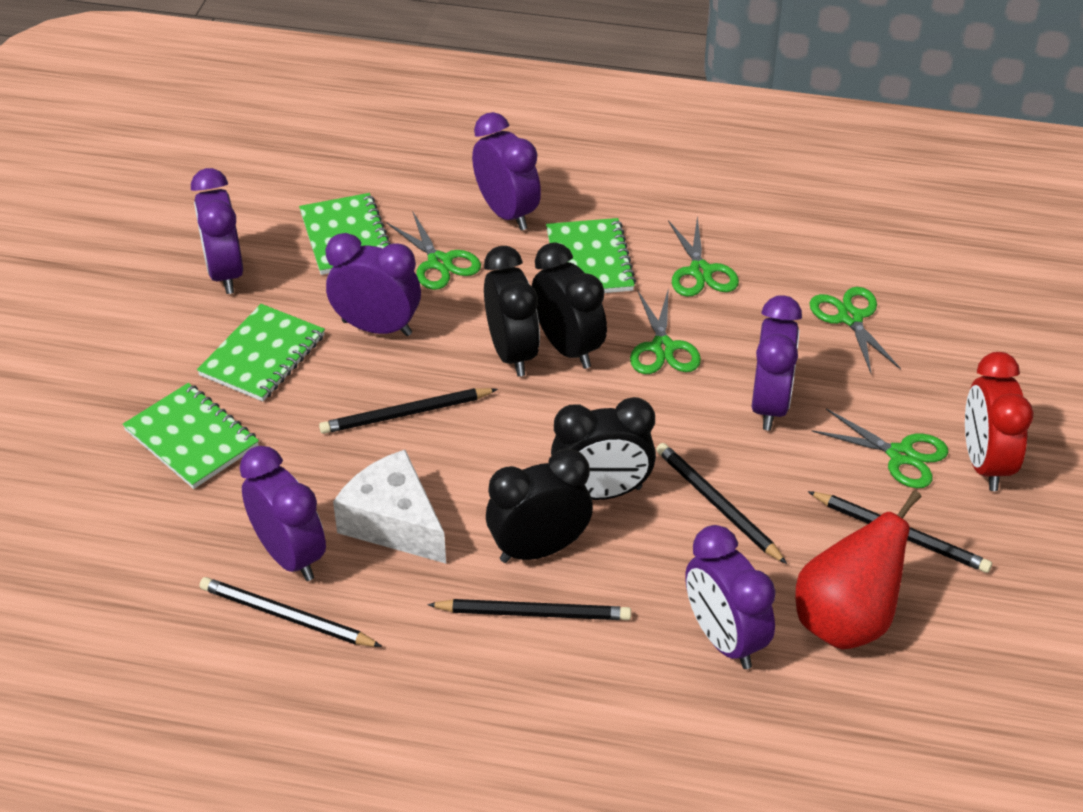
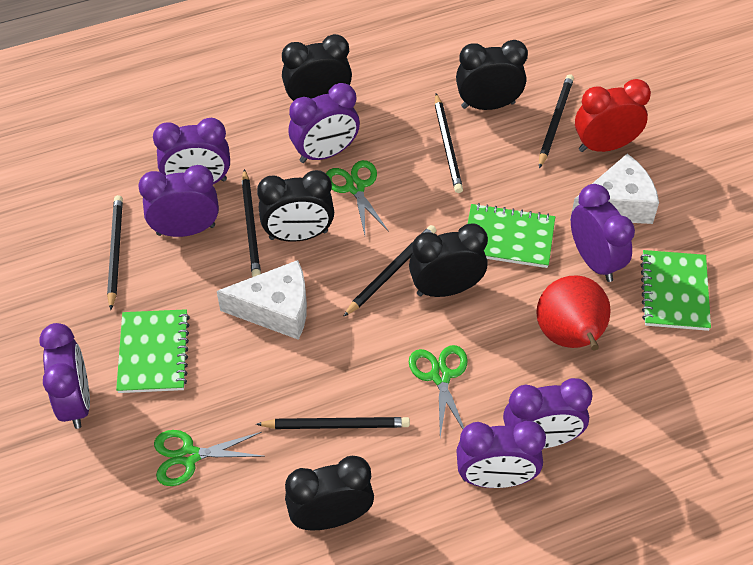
black clock: 4 -> 5
black pencil: 5 -> 6
green notebook: 4 -> 3
green scissors: 5 -> 3
purple clock: 6 -> 7
white cheese: 1 -> 2

